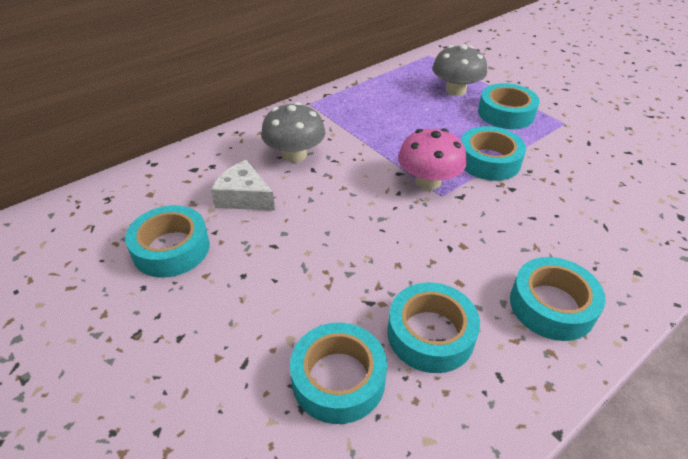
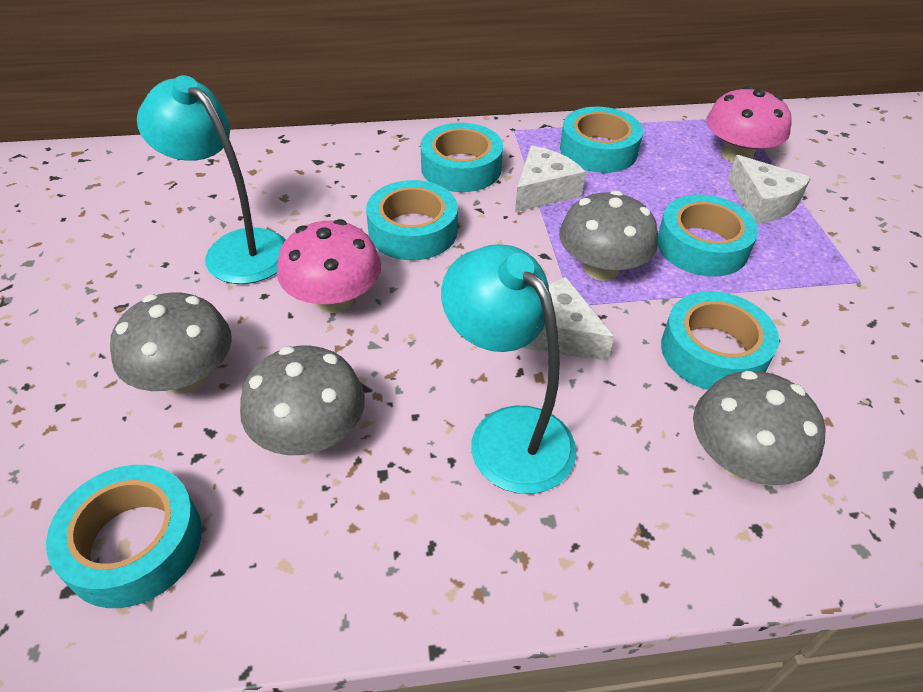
grey mushroom: 2 -> 4
pink mushroom: 1 -> 2
turquoise lamp: 0 -> 2
white cheese: 1 -> 3

